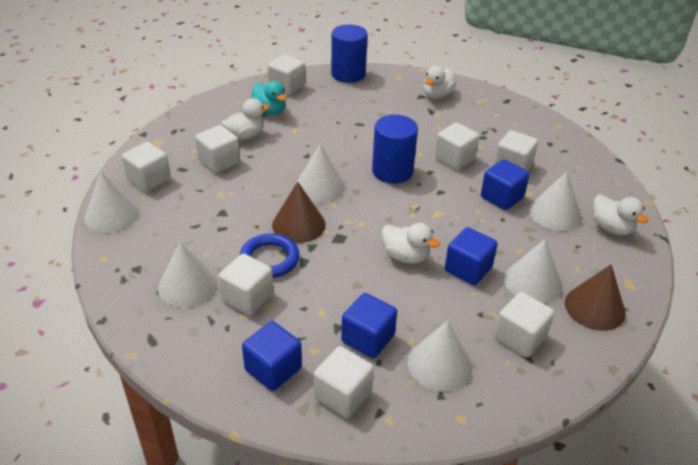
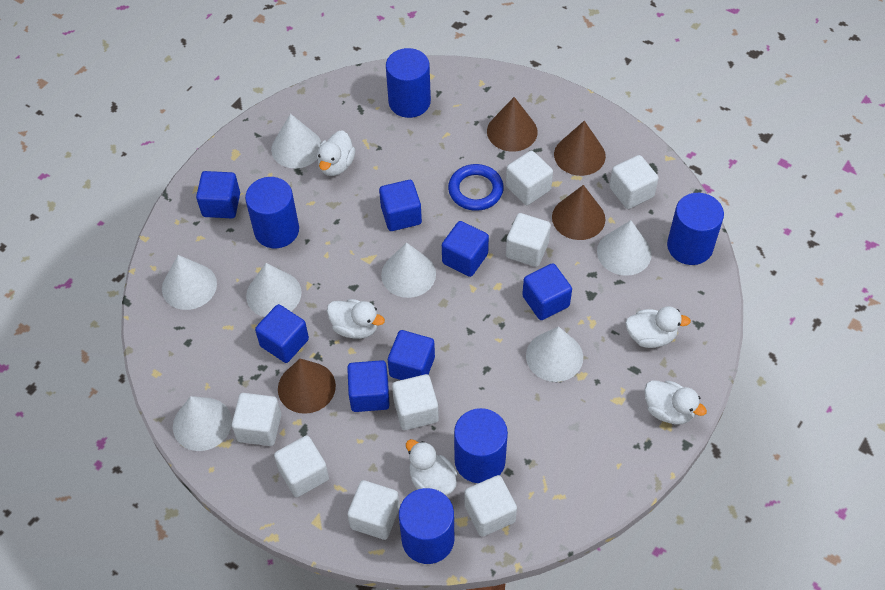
blue cube: 4 -> 7
blue cylinder: 2 -> 5
brown cone: 2 -> 4
turquoise duck: 1 -> 0
white cone: 6 -> 7
white duck: 4 -> 5

